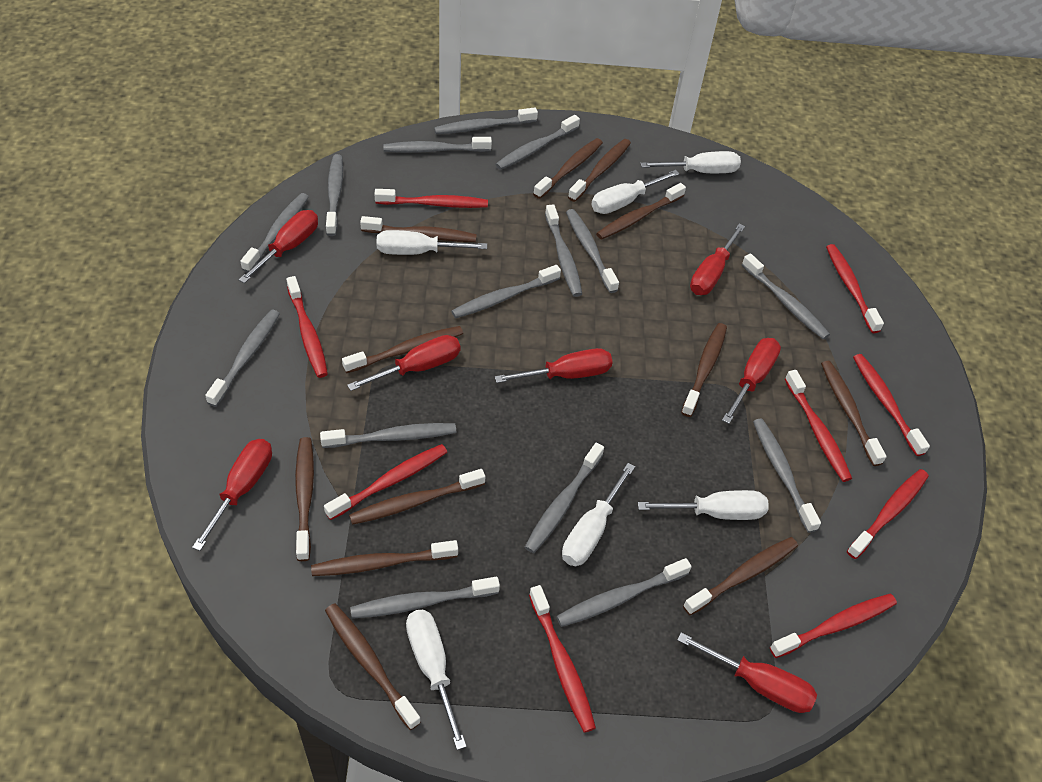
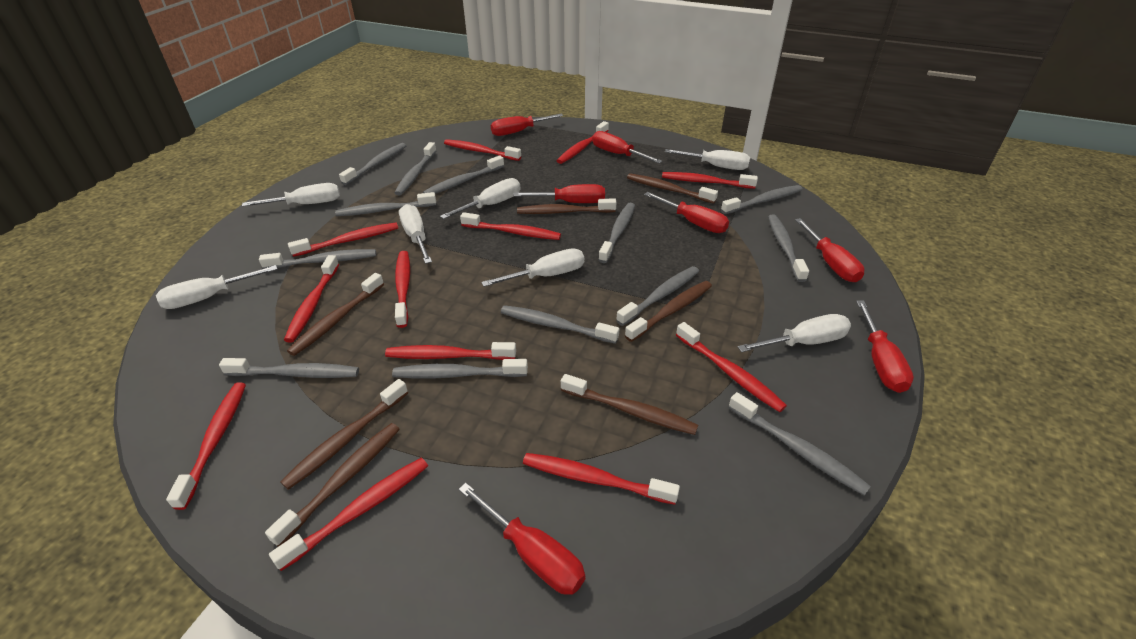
brown toothbrush: 12 -> 7
grey toothbrush: 15 -> 13
red toothbrush: 9 -> 12
white screwdriver: 6 -> 7

